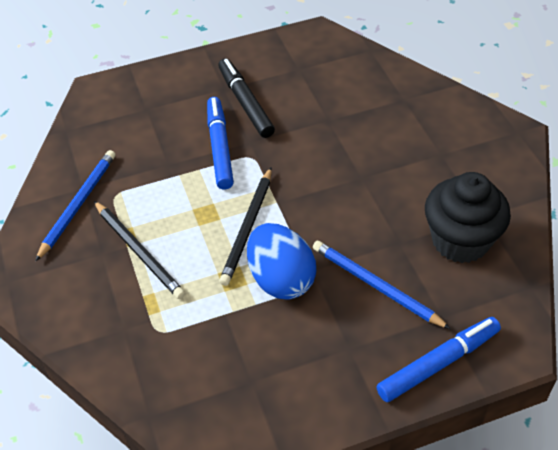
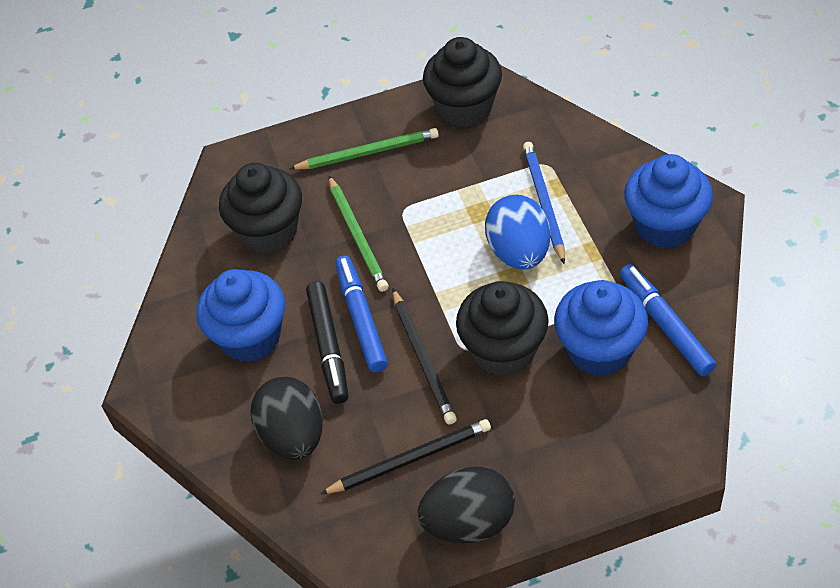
black cupcake: 1 -> 3
black egg: 0 -> 2
blue cupcake: 0 -> 3
blue pencil: 2 -> 1
green pencil: 0 -> 2

